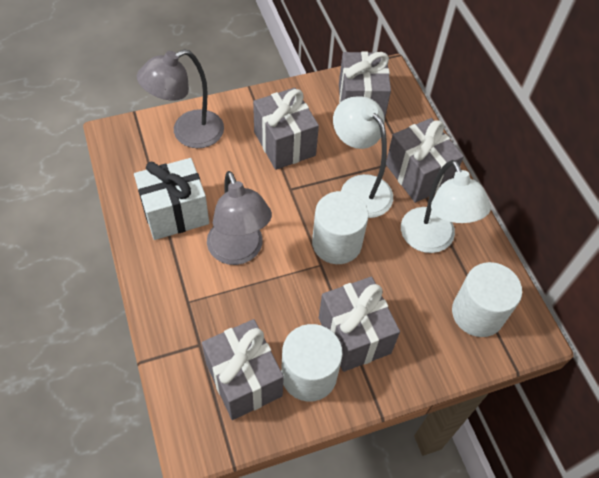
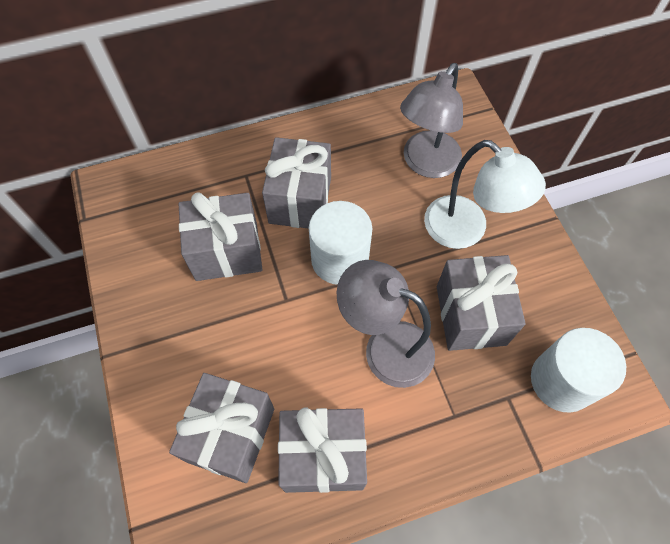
white cylinder: 3 -> 2
white gift: 1 -> 0
white lamp: 2 -> 1

